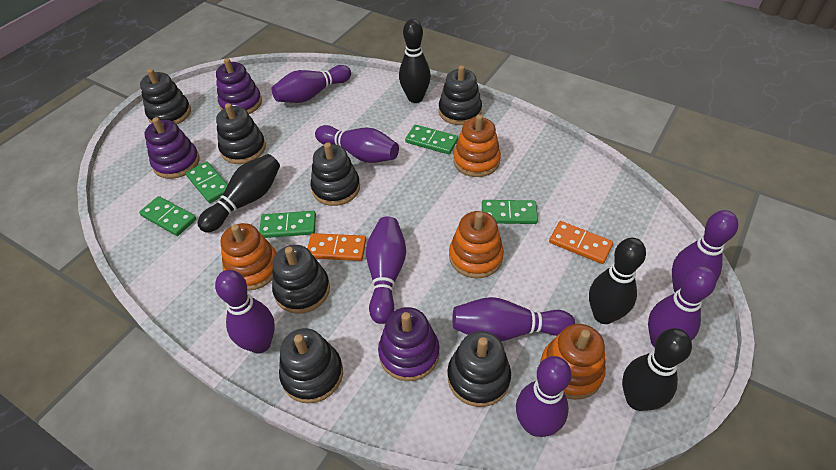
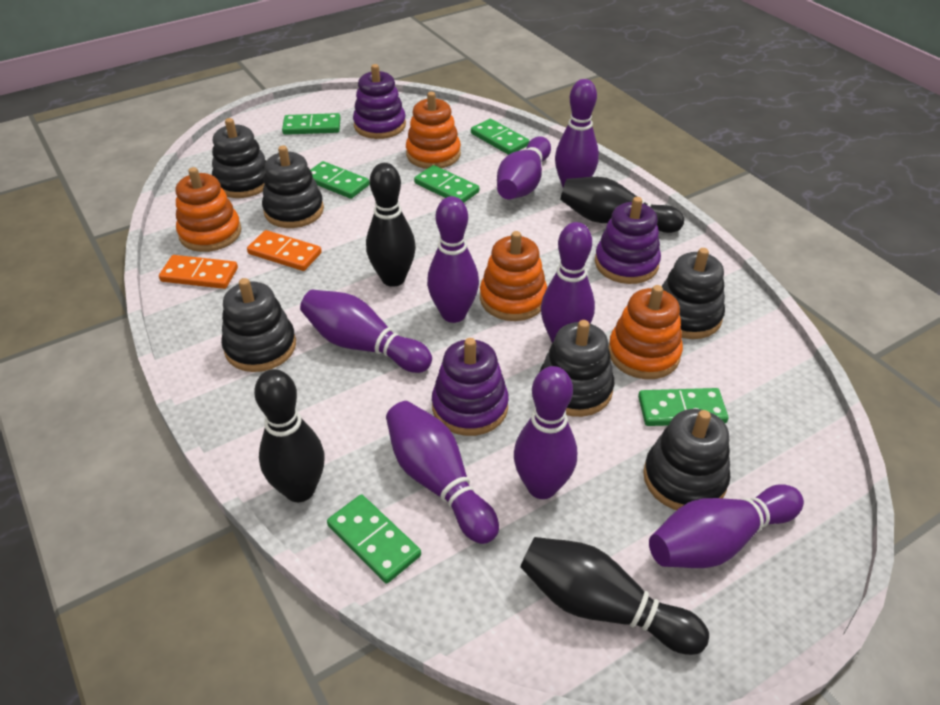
black stacking toy: 7 -> 6
green domino: 5 -> 6

